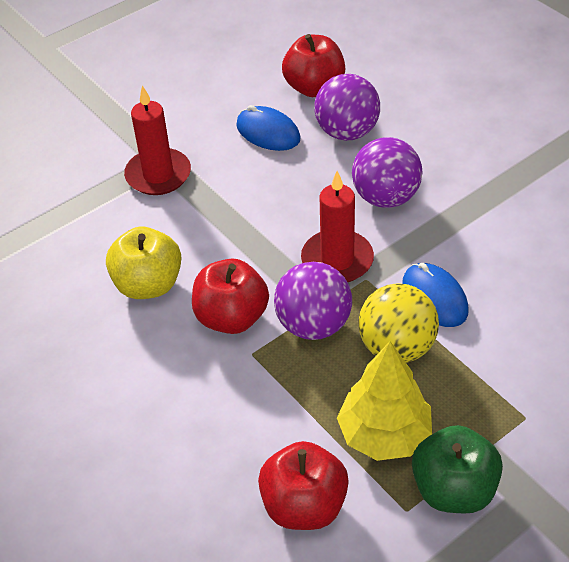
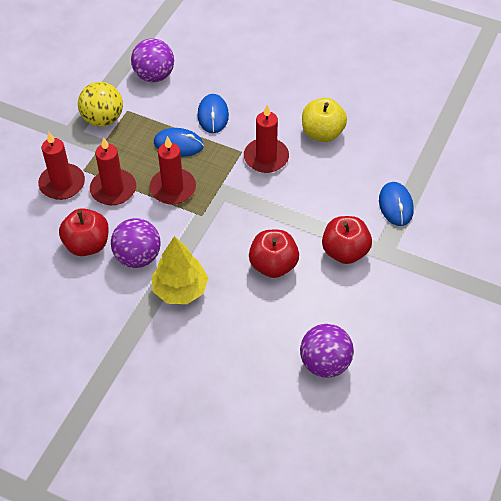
blue mouse: 2 -> 3
green apple: 1 -> 0
red candle: 2 -> 4

